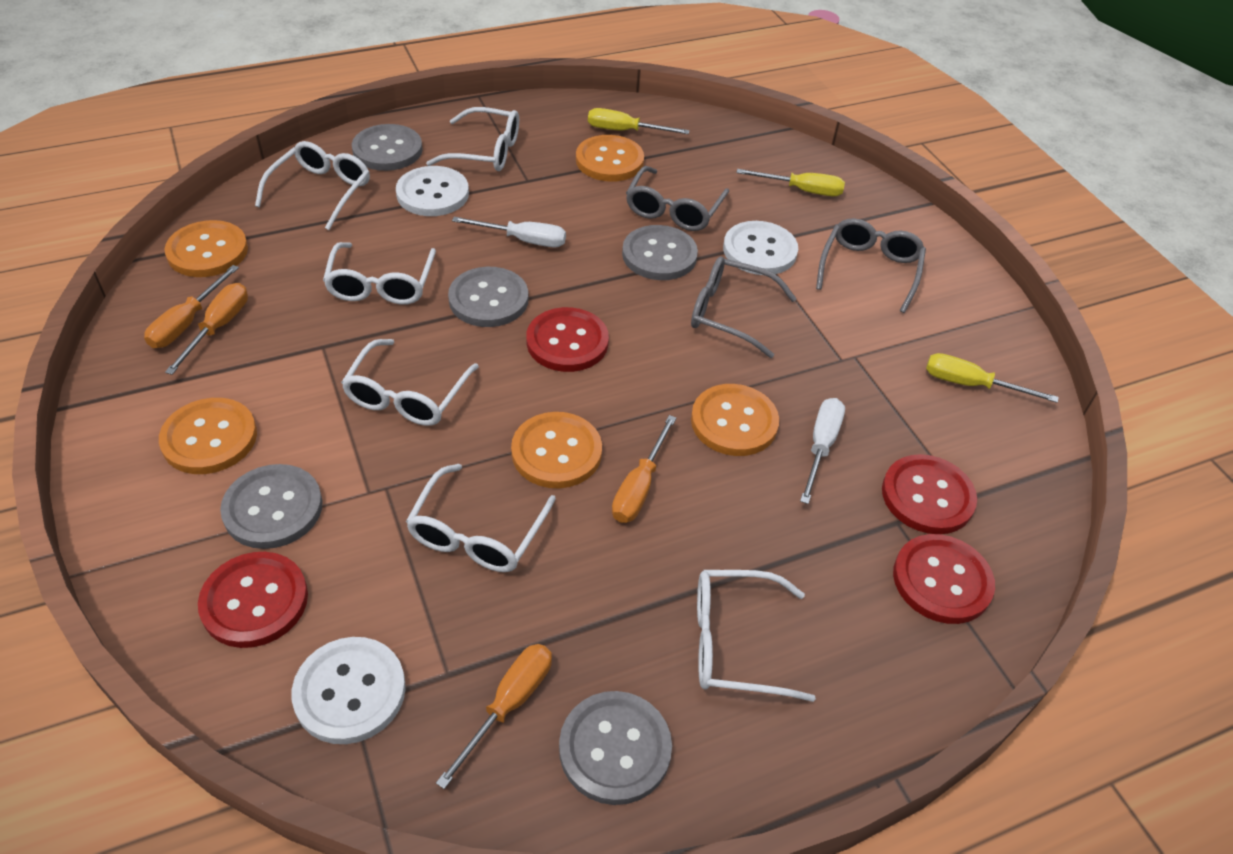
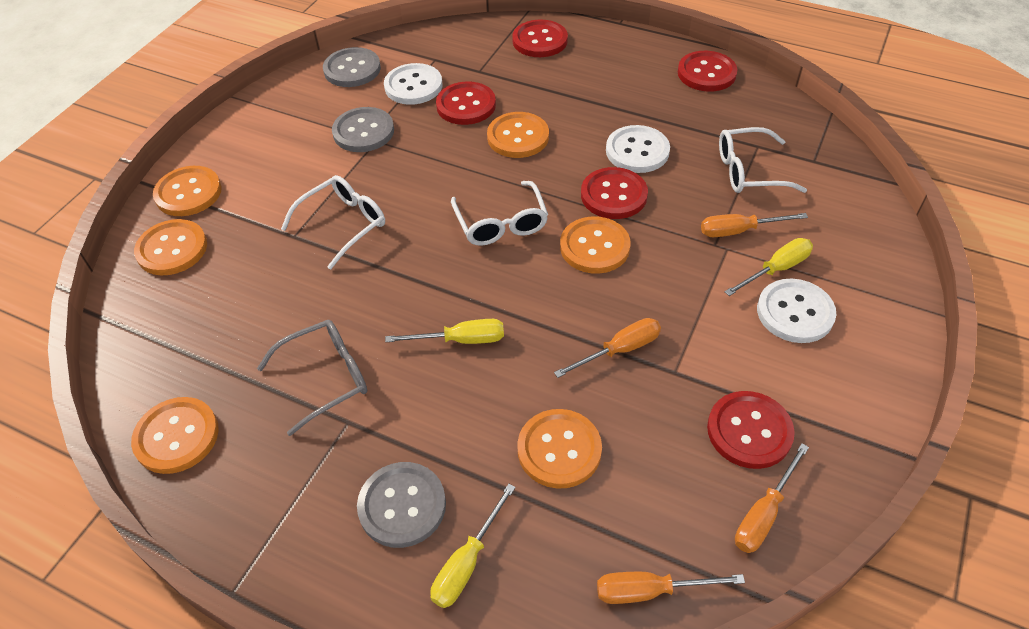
grey button: 5 -> 3
grey glasses: 3 -> 1
orange button: 5 -> 6
red button: 4 -> 5
white glasses: 6 -> 3
white screwdriver: 2 -> 0

